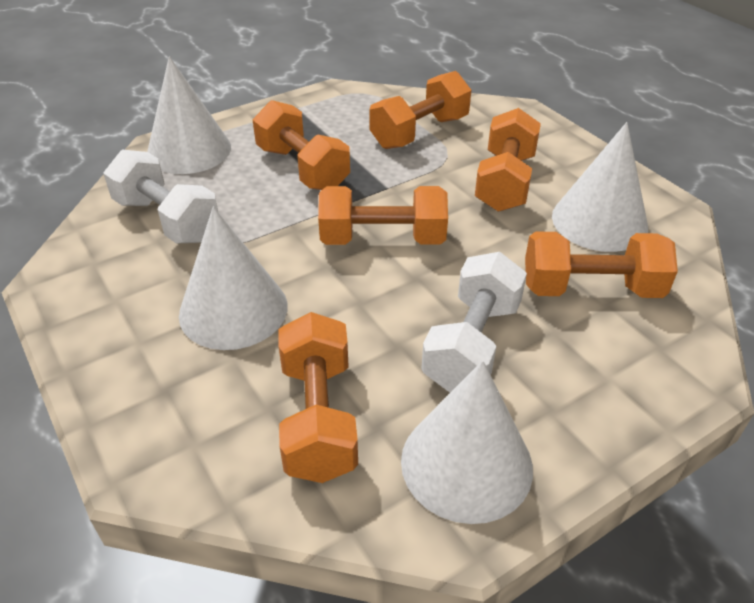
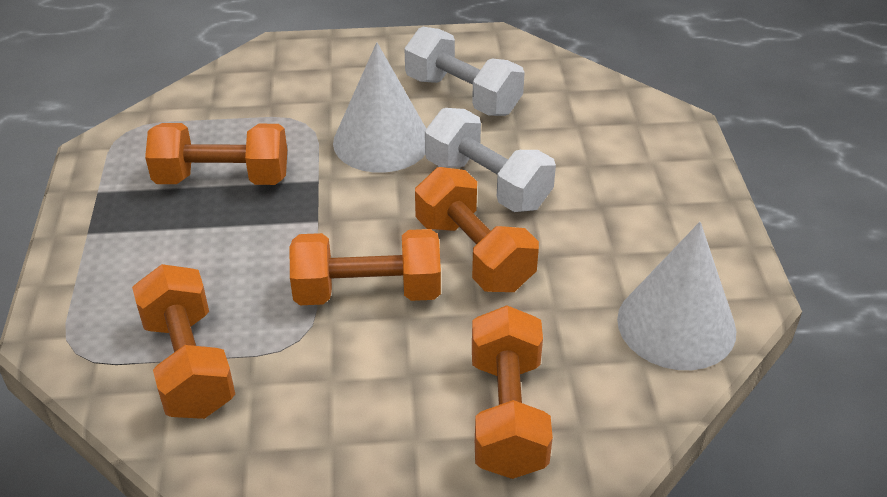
orange dumbbell: 6 -> 5
white cone: 4 -> 2

